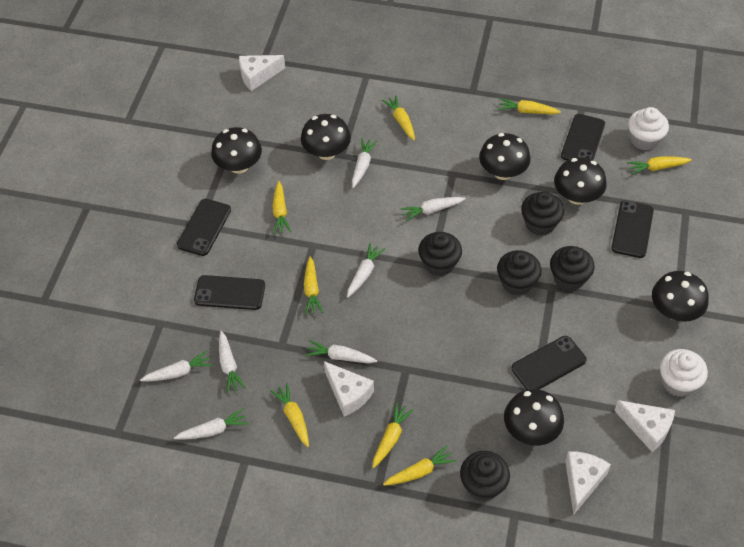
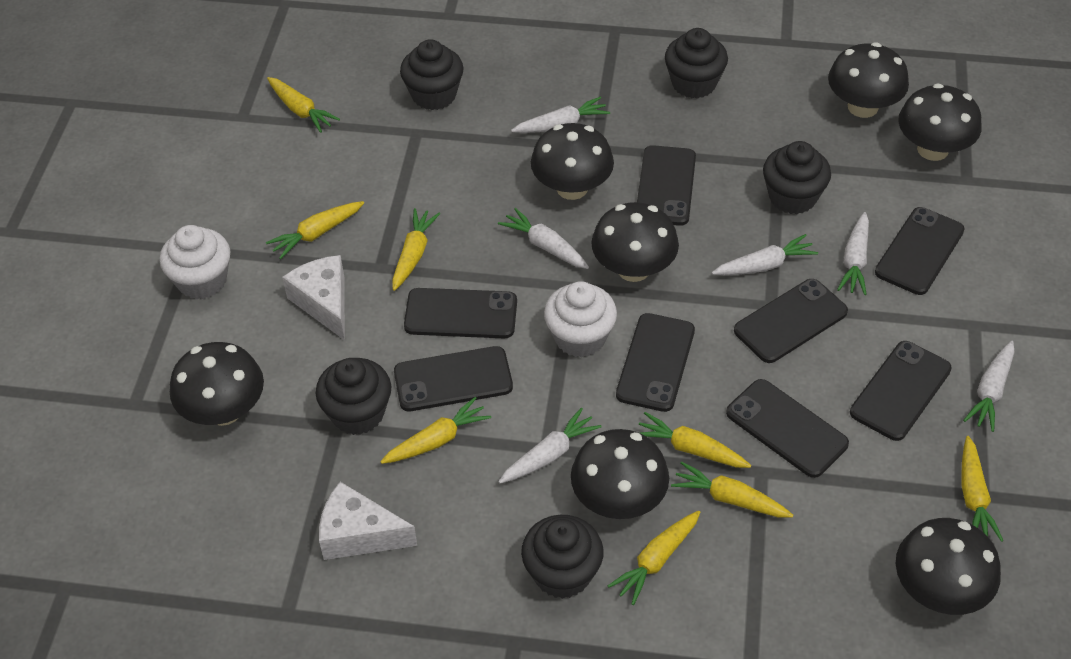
black mushroom: 6 -> 7
black phone: 5 -> 8
white carrot: 7 -> 6
white cheese: 4 -> 2

